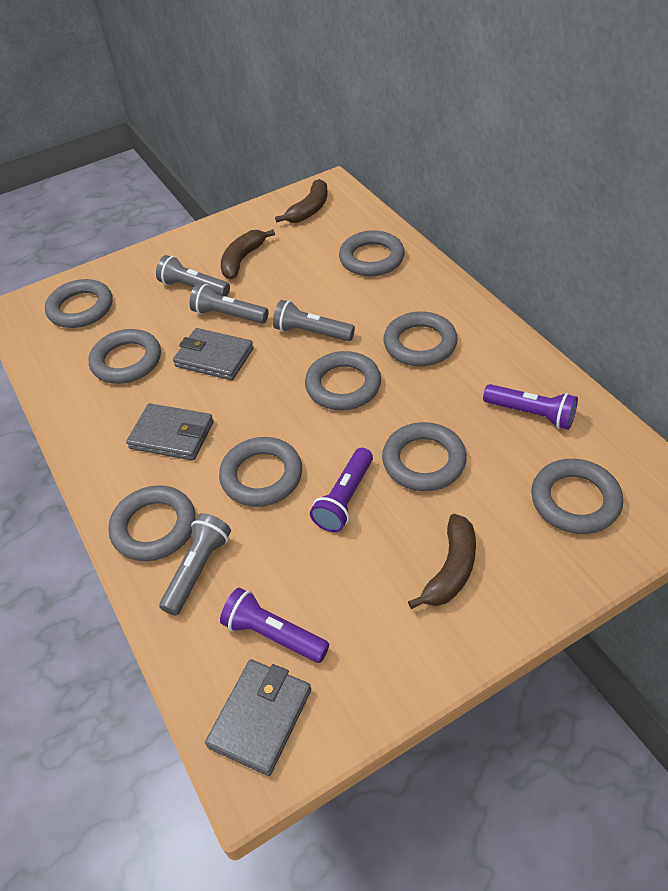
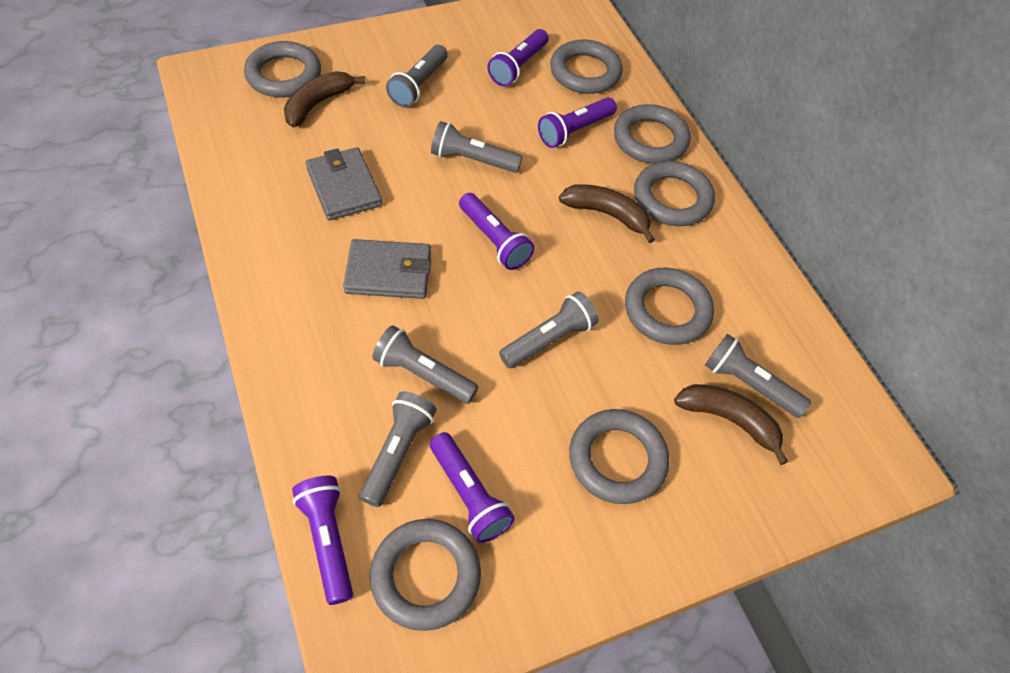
grey flashlight: 4 -> 6
grey ring: 9 -> 7
grey wallet: 3 -> 2
purple flashlight: 3 -> 5

